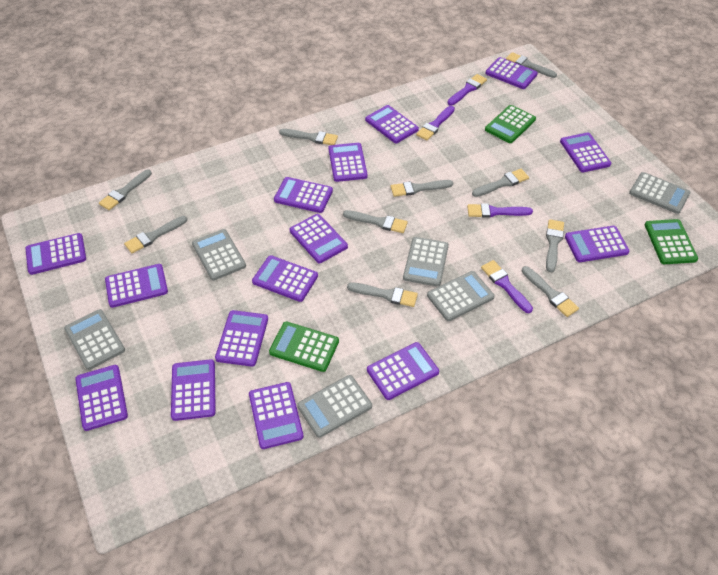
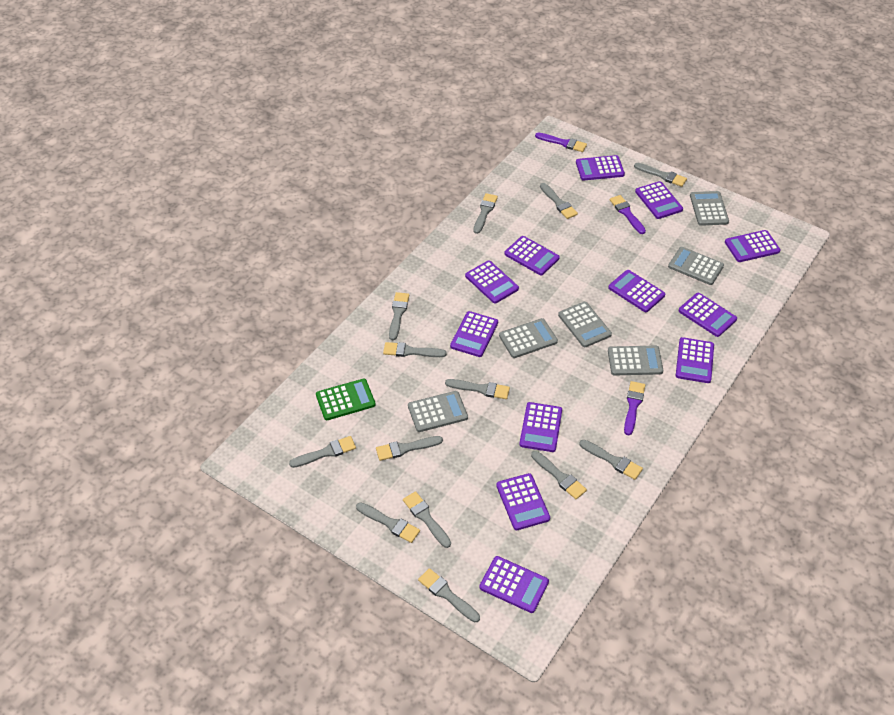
green calculator: 3 -> 1
grey brush: 10 -> 13
purple brush: 4 -> 3
purple calculator: 15 -> 12

